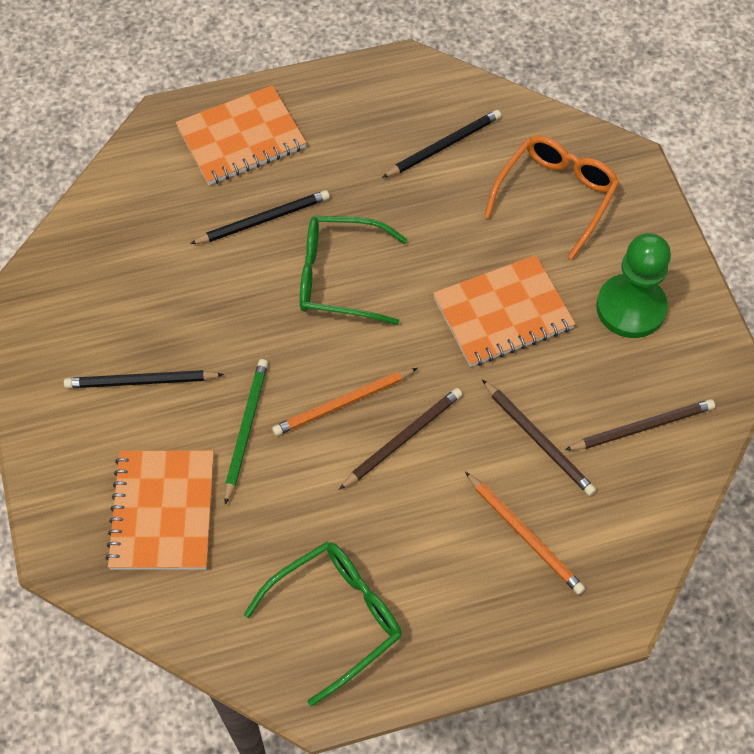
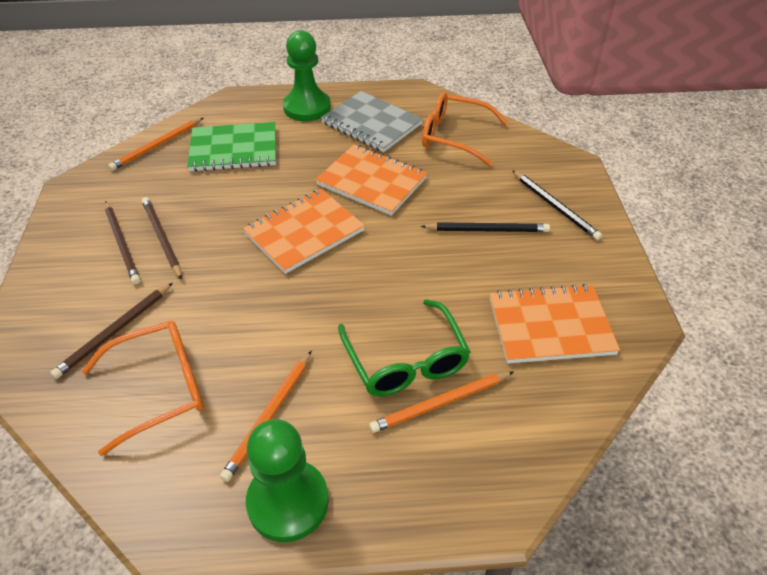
black pencil: 3 -> 2
green glasses: 2 -> 1
green notebook: 0 -> 1
green pawn: 1 -> 2
green pencil: 1 -> 0
grey notebook: 0 -> 1
orange glasses: 1 -> 2
orange pencil: 2 -> 3

